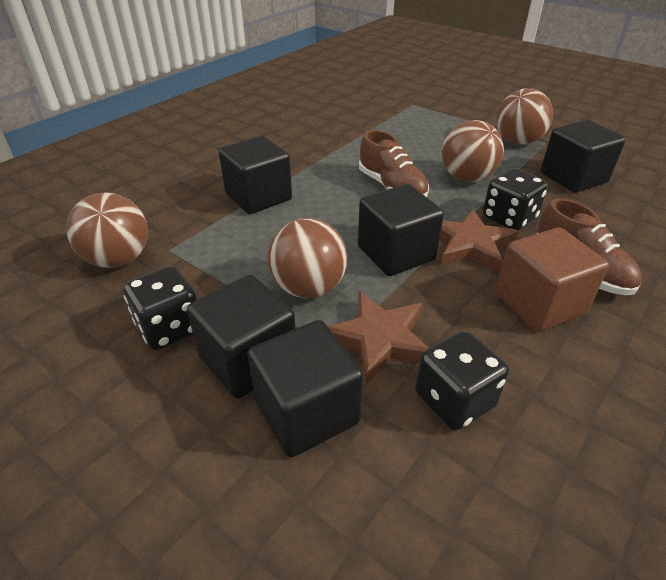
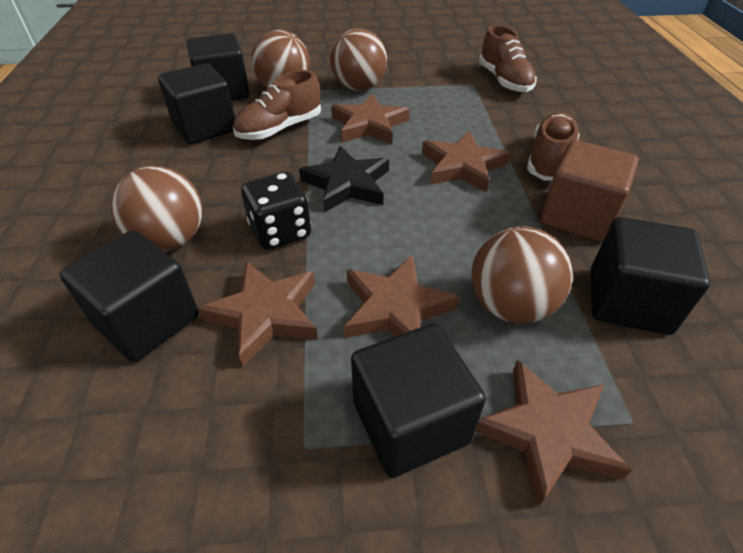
black dice: 3 -> 1
black star: 0 -> 1
brown shoe: 2 -> 3
brown star: 2 -> 5

